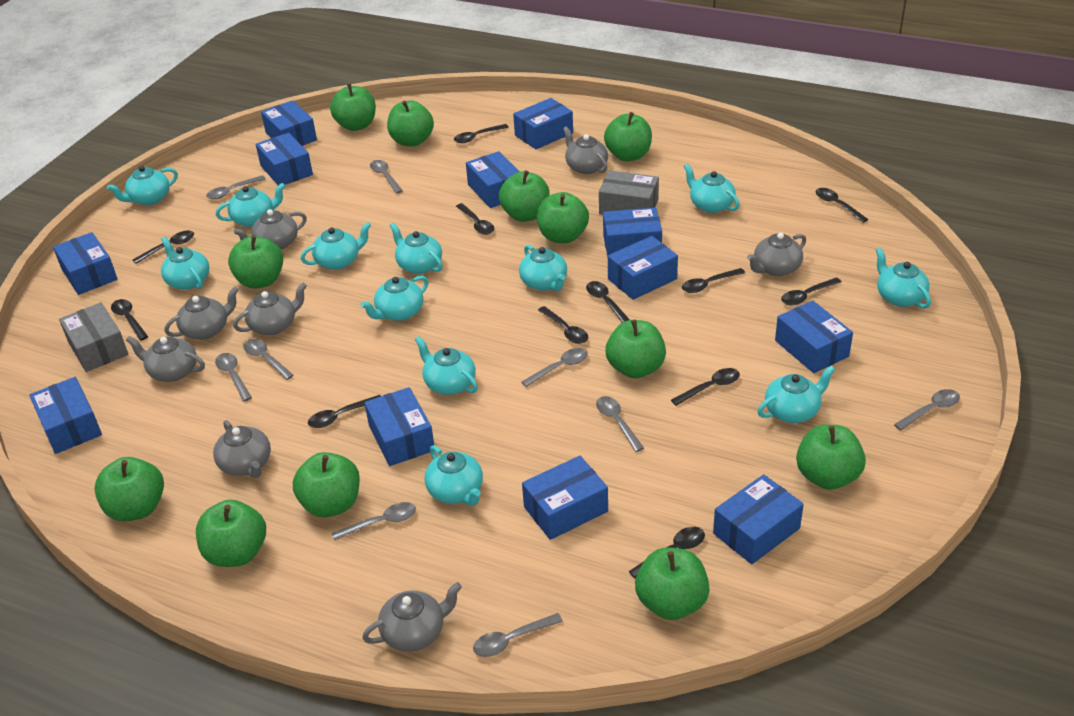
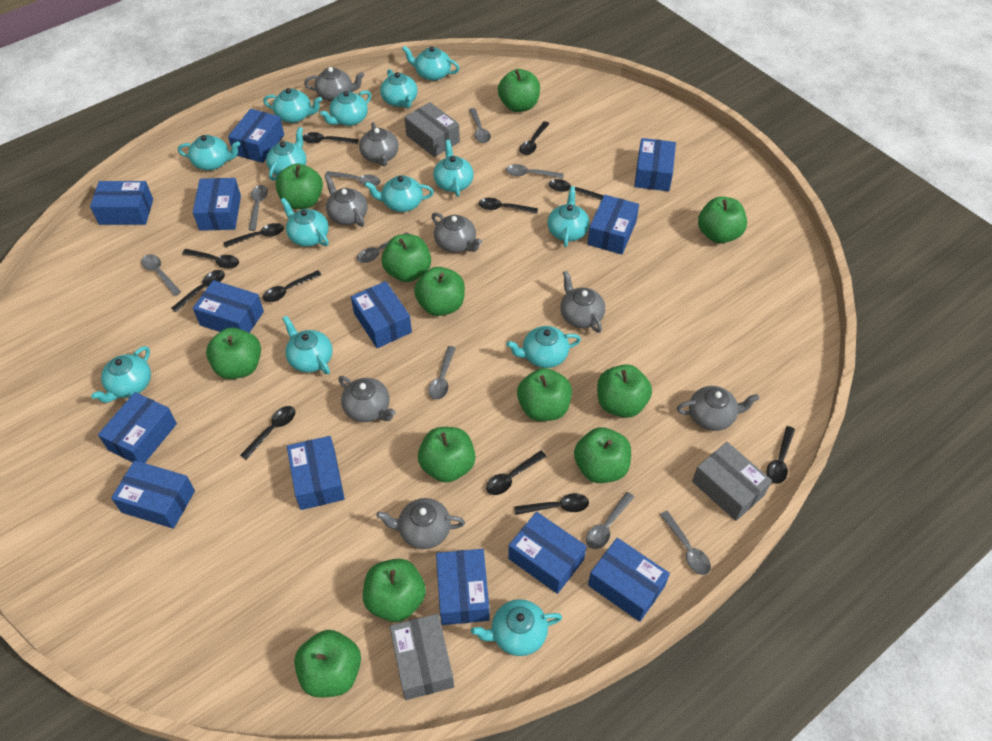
blue box: 12 -> 13
grey box: 2 -> 3
turquoise teapot: 12 -> 14

